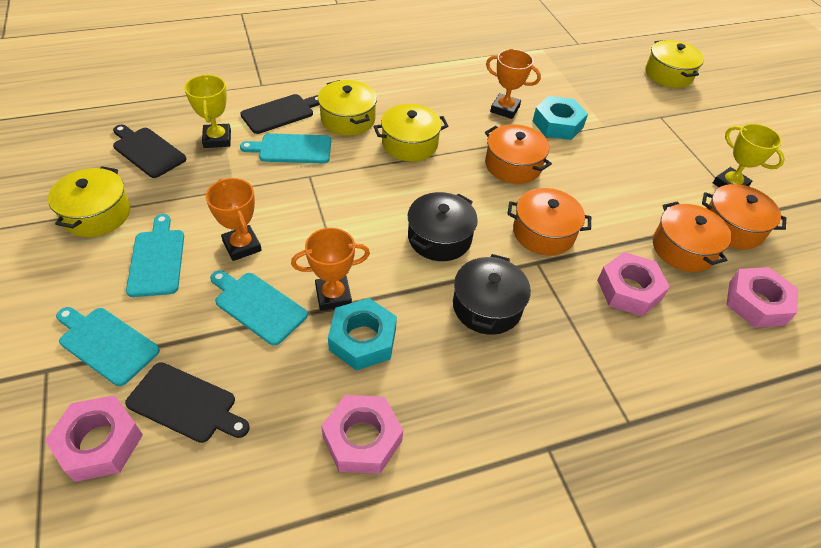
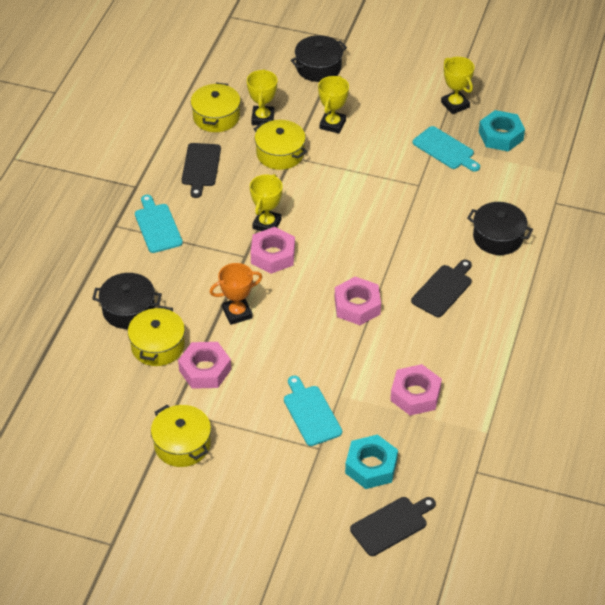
black pot: 2 -> 3
orange pot: 4 -> 0
orange trophy: 3 -> 1
turquoise cutting board: 4 -> 3
yellow trophy: 2 -> 4

